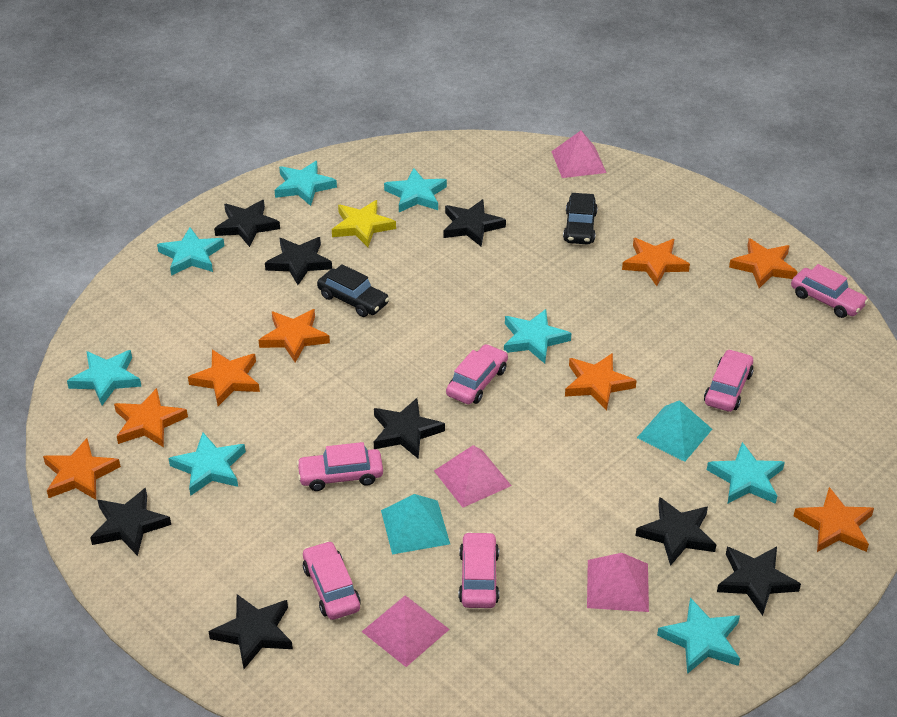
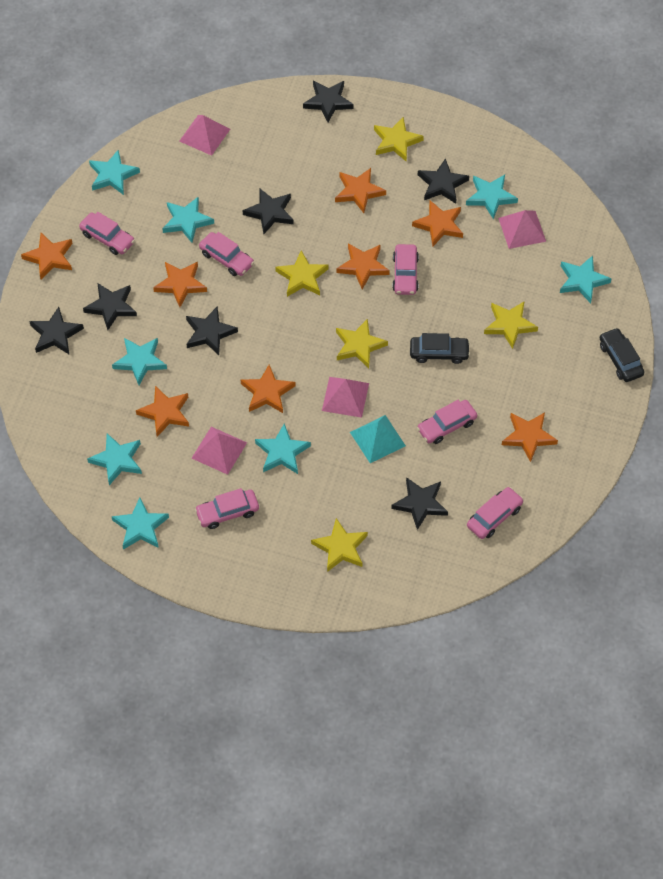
black star: 8 -> 7
turquoise pyramid: 2 -> 1
yellow star: 1 -> 5

